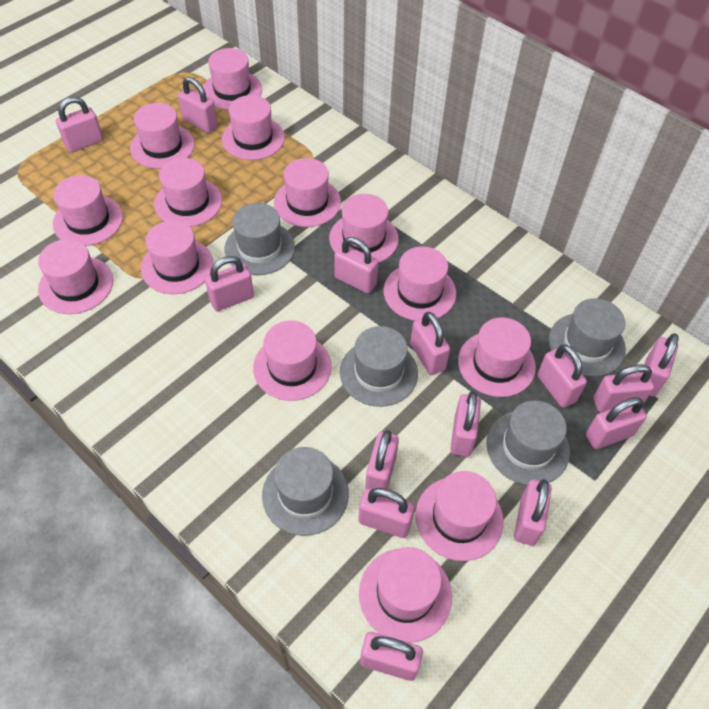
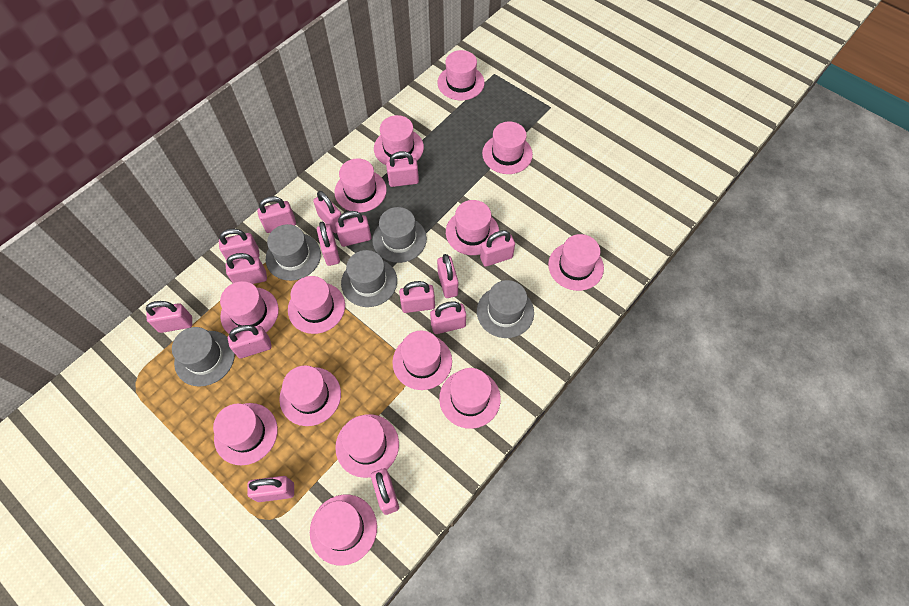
pink padlock: 14 -> 15

